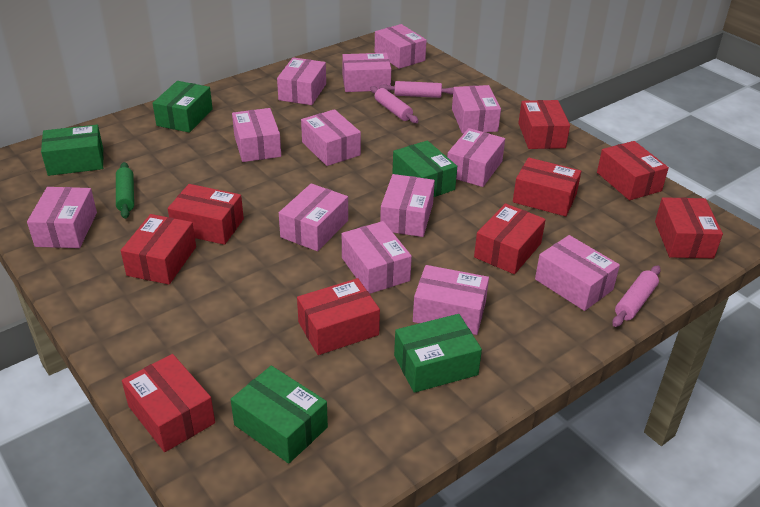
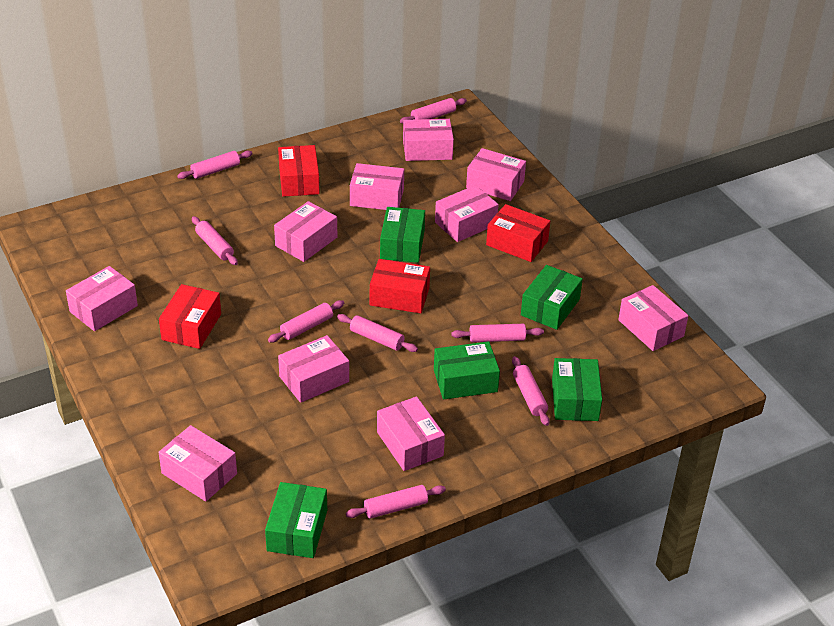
green rolling pin: 1 -> 0
pink box: 13 -> 10
pink rolling pin: 3 -> 8
red box: 9 -> 4

